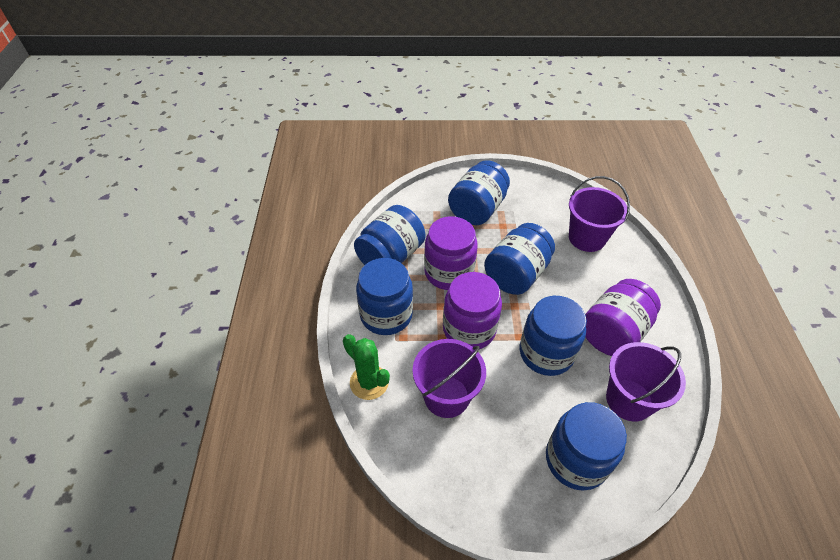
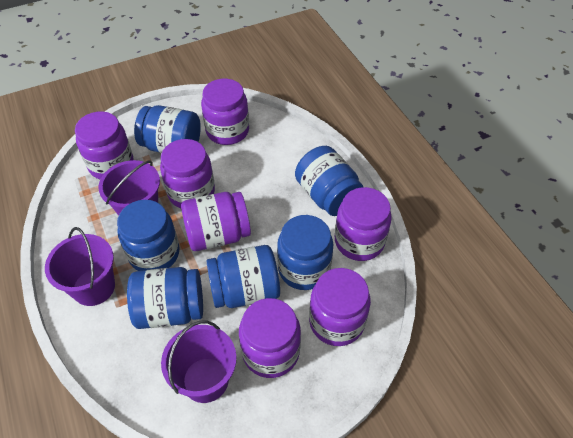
green cactus: 1 -> 0
purple jar: 3 -> 7

